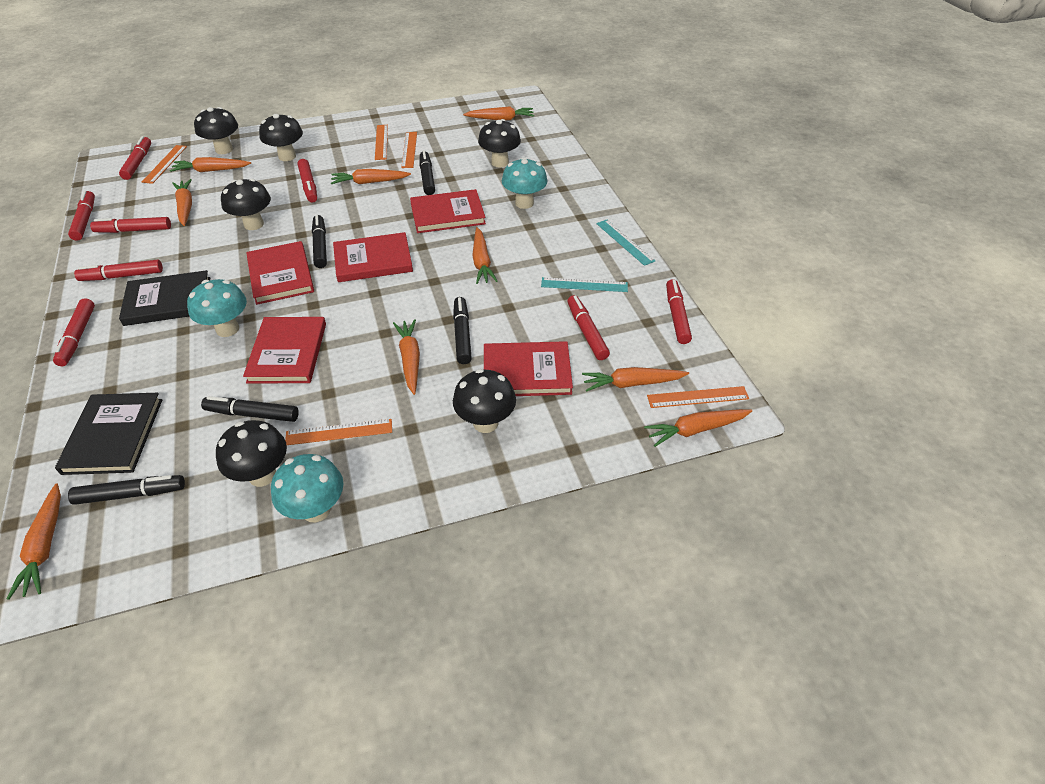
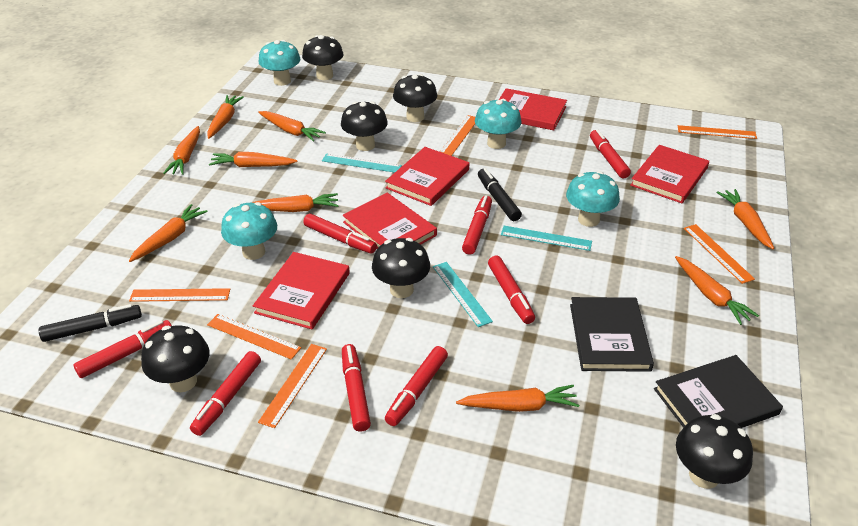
black marker: 5 -> 2
orange ruler: 5 -> 6
turquoise mushroom: 3 -> 4
turquoise ruler: 2 -> 3

